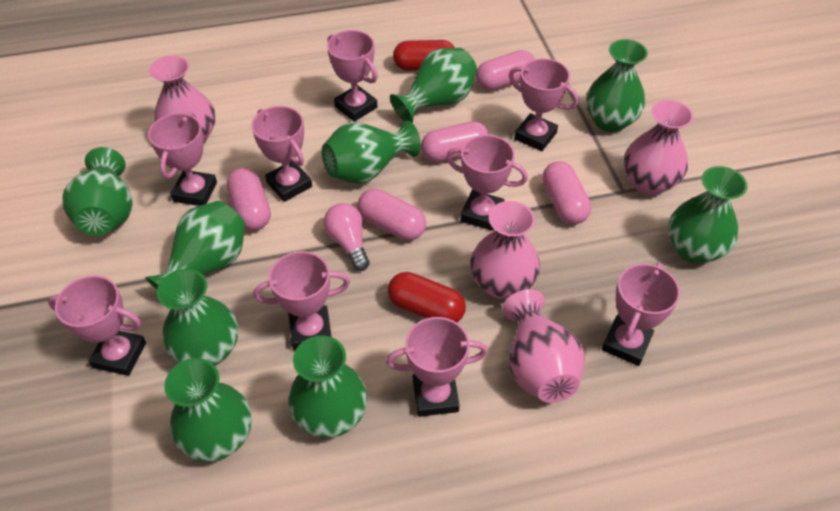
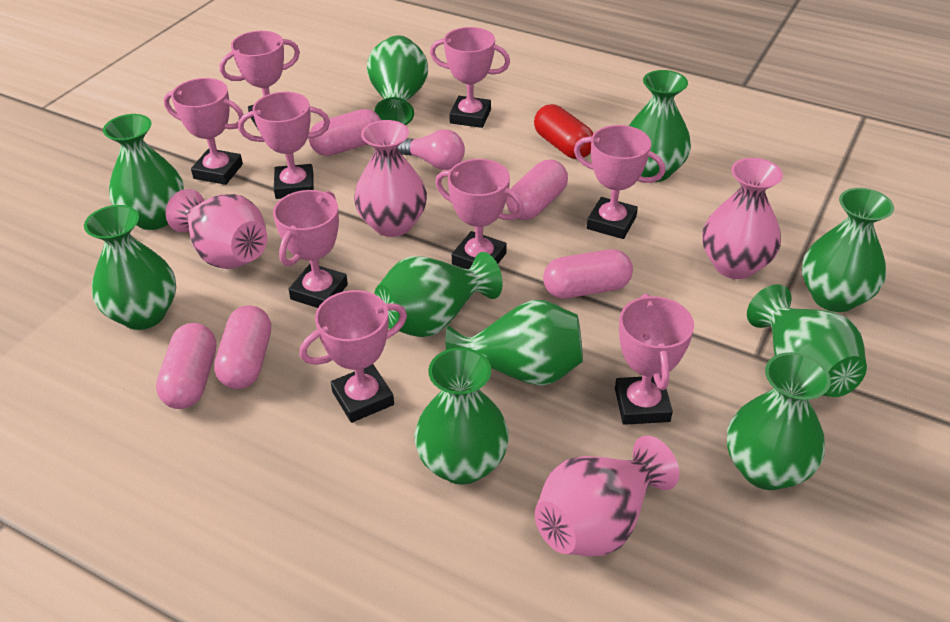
green vase: 9 -> 10
red capsule: 2 -> 1

